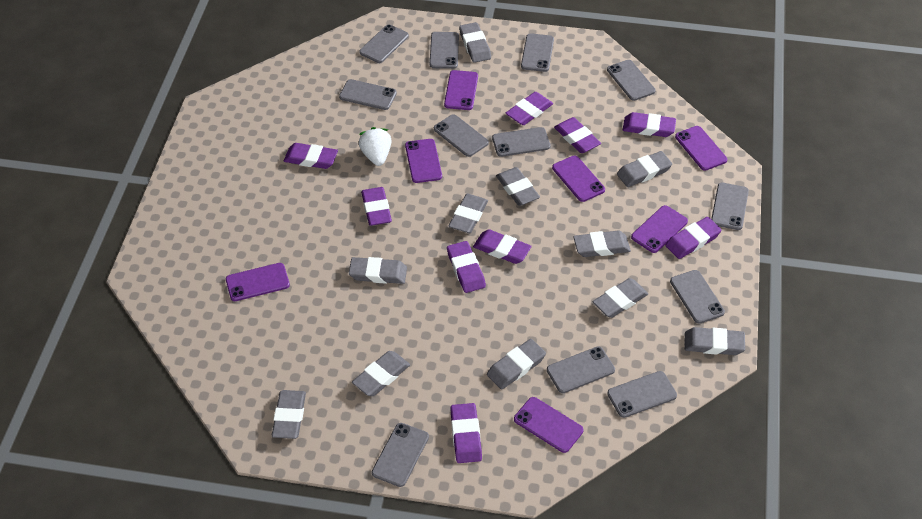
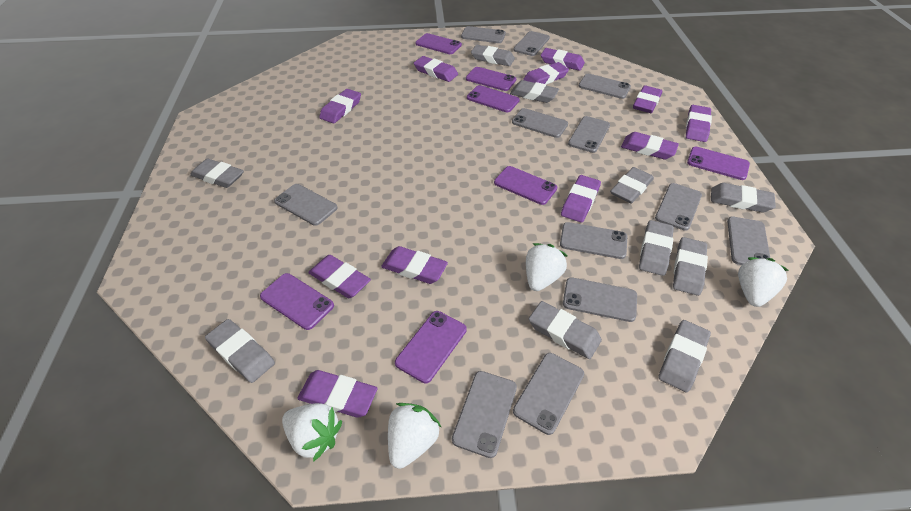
grey eraser: 11 -> 10
purple eraser: 9 -> 11
white strawberry: 1 -> 4

